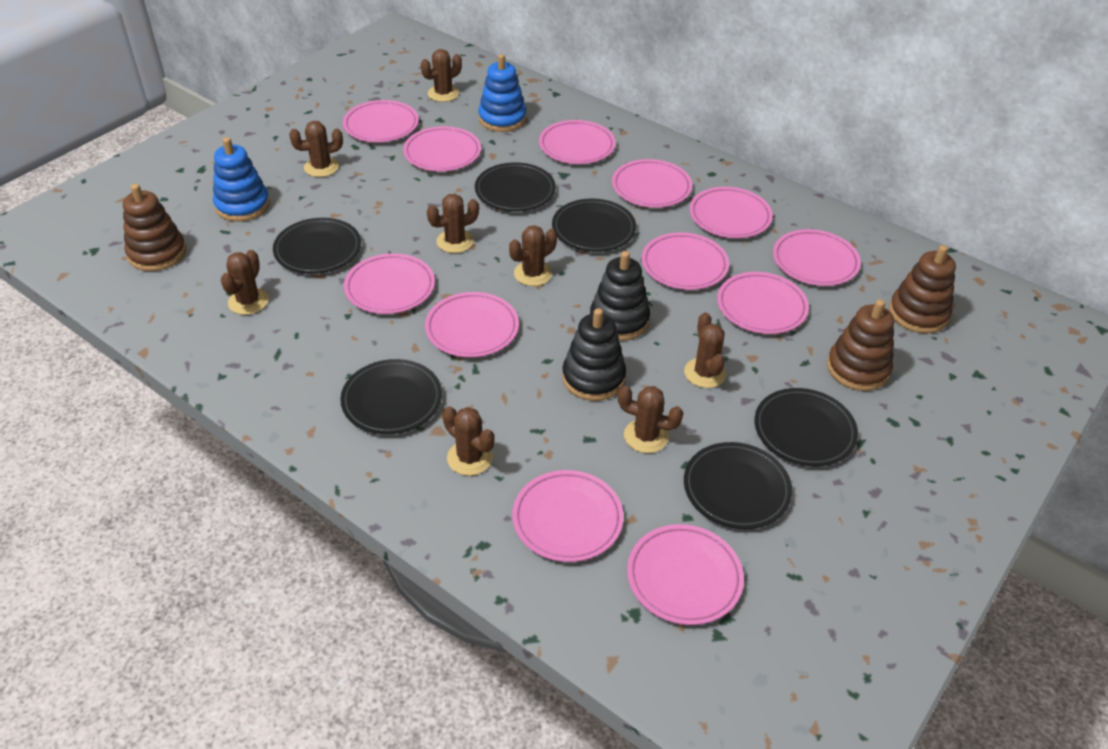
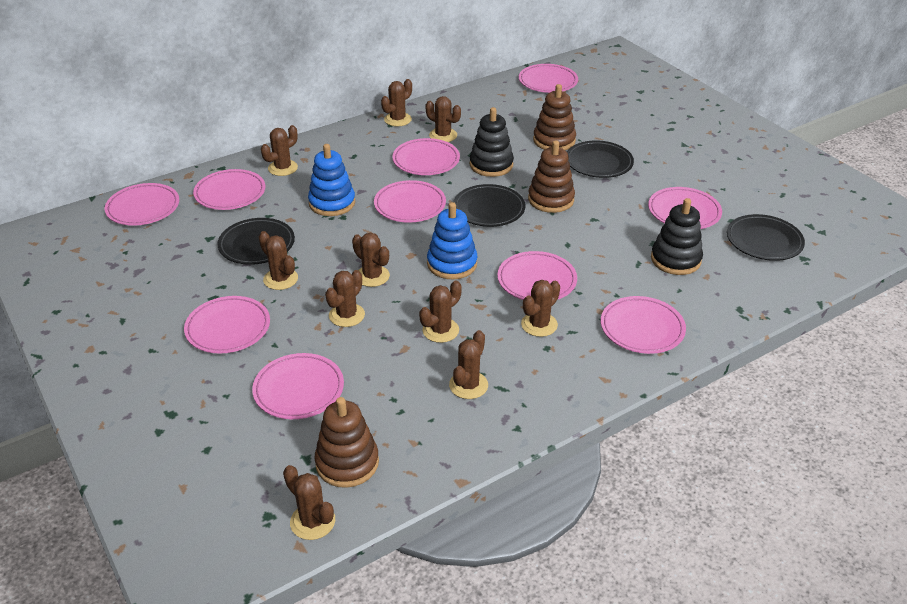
black plate: 6 -> 4
brown cactus: 8 -> 10
pink plate: 12 -> 10

